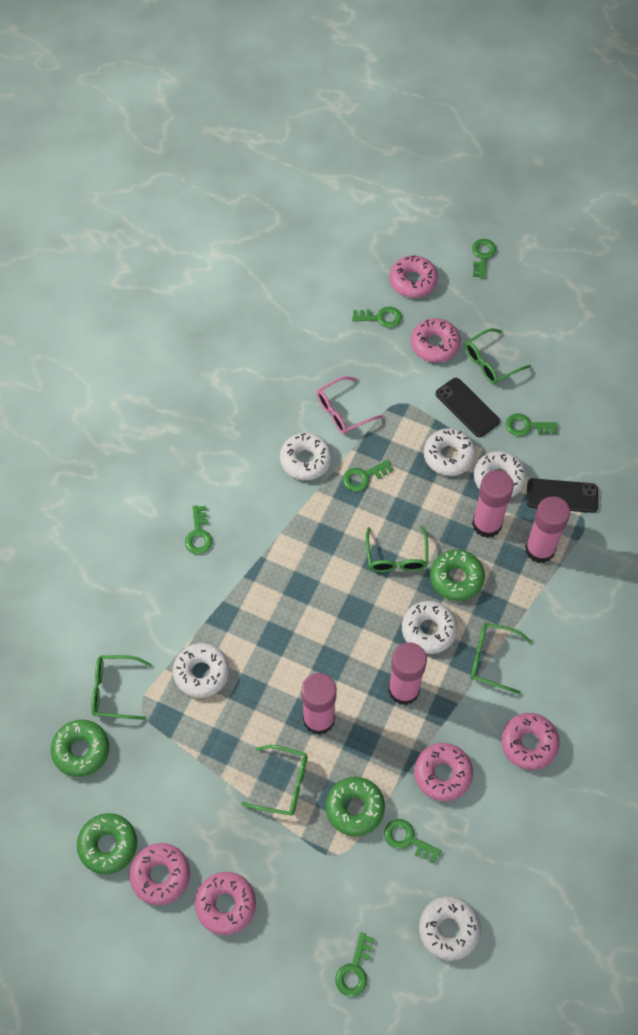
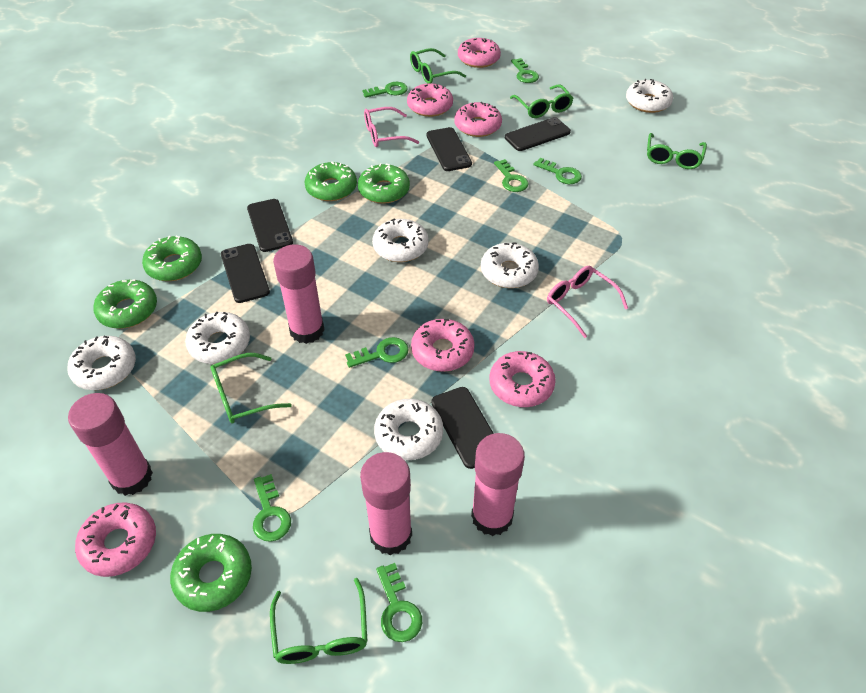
black phone: 2 -> 5
green donut: 4 -> 5
pink glasses: 1 -> 2

